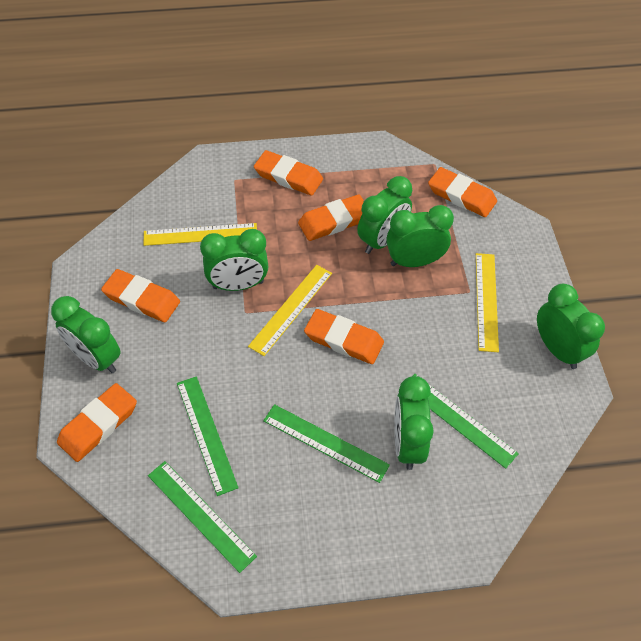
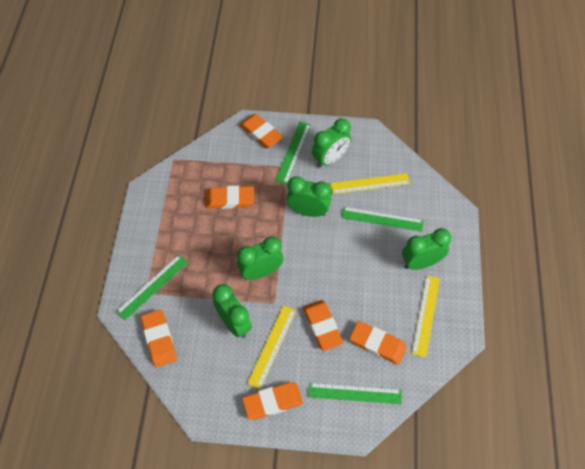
green clock: 6 -> 5

